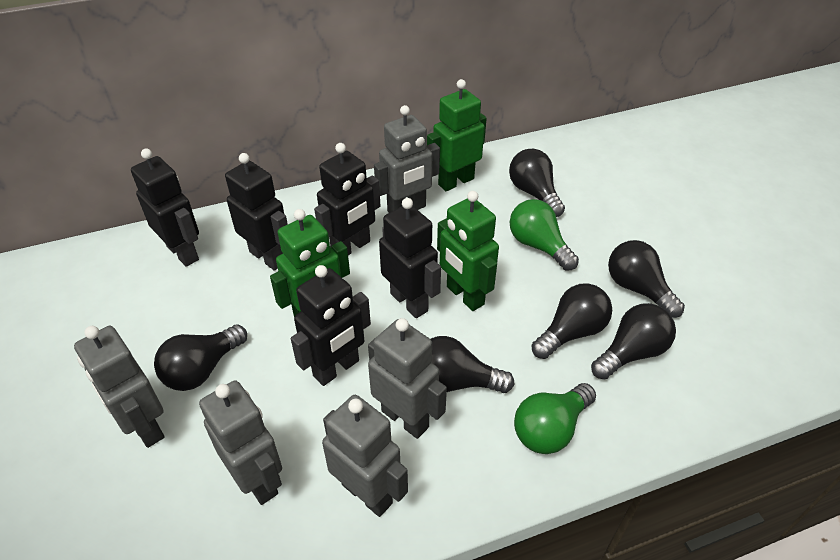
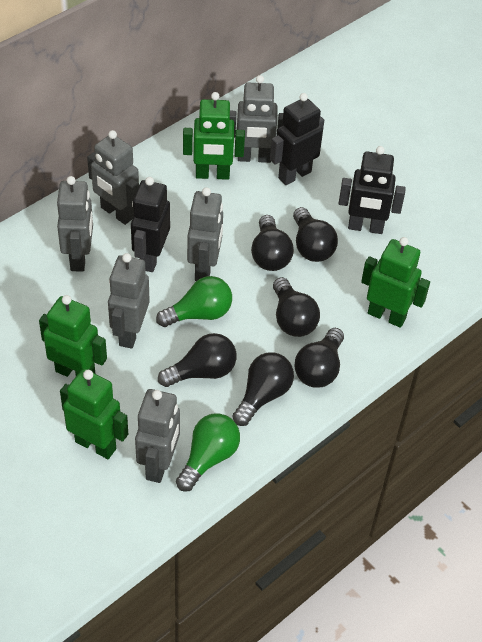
black robot: 5 -> 3
green robot: 3 -> 4
grey robot: 5 -> 6

